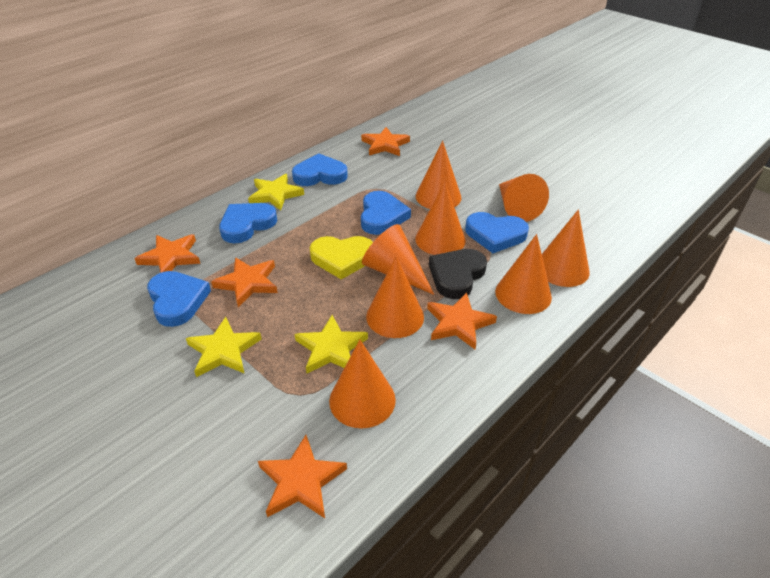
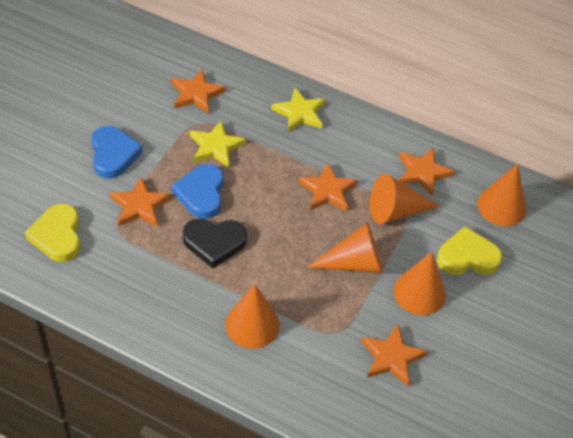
blue heart: 5 -> 2
orange cone: 8 -> 5
yellow heart: 1 -> 2
yellow star: 3 -> 2

